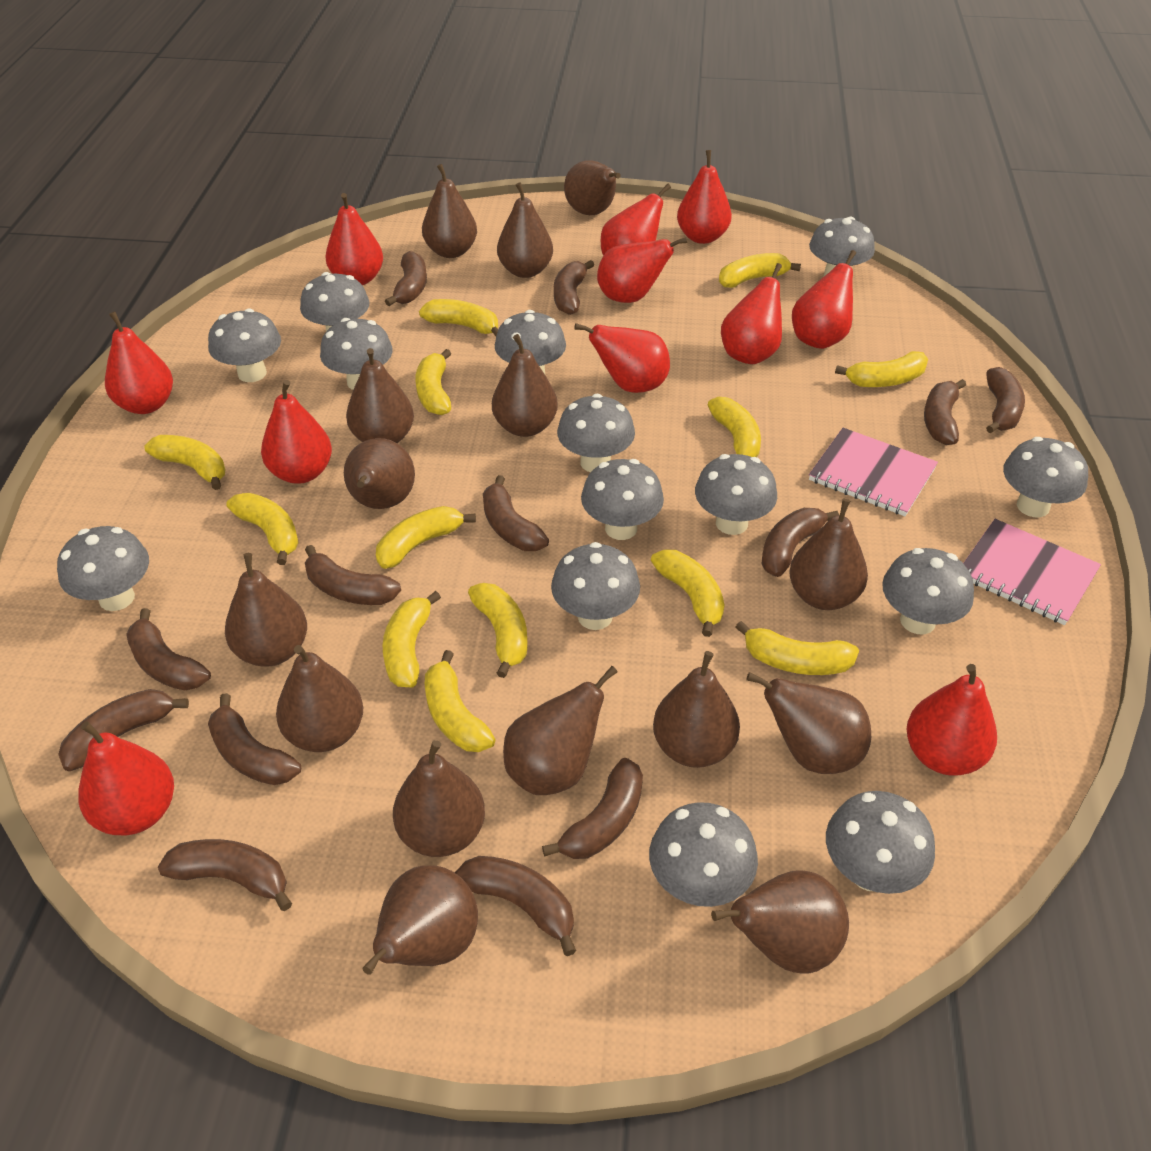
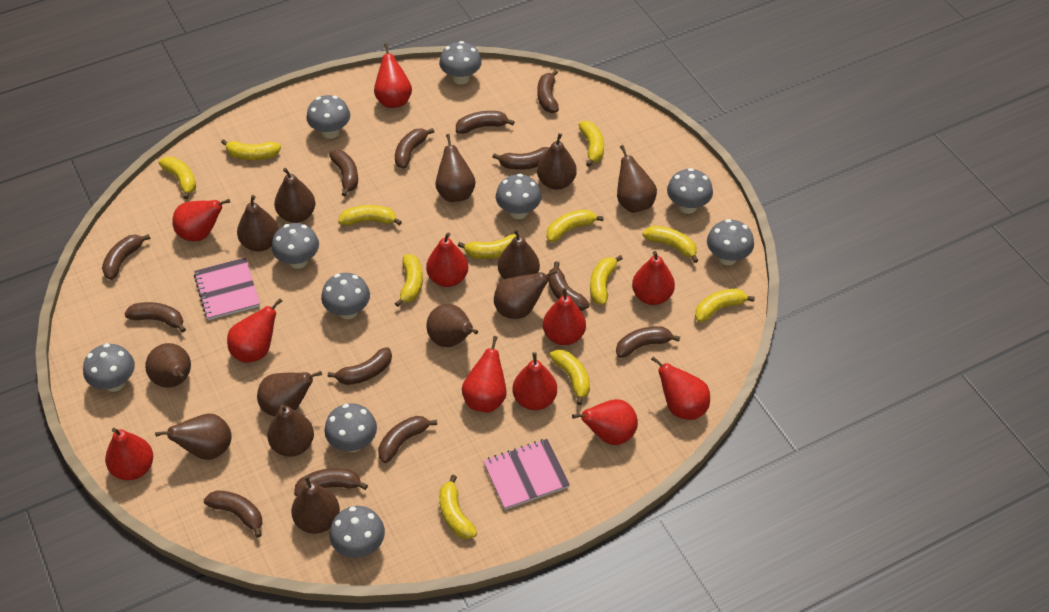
brown pear: 15 -> 13
grey mushroom: 14 -> 10
yellow banana: 13 -> 12

